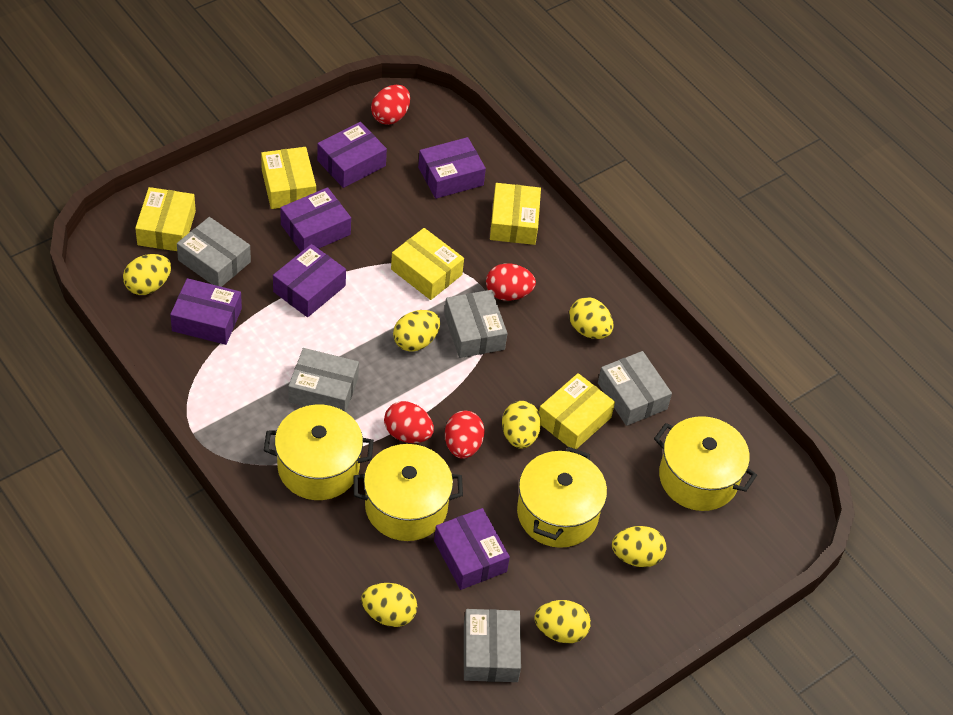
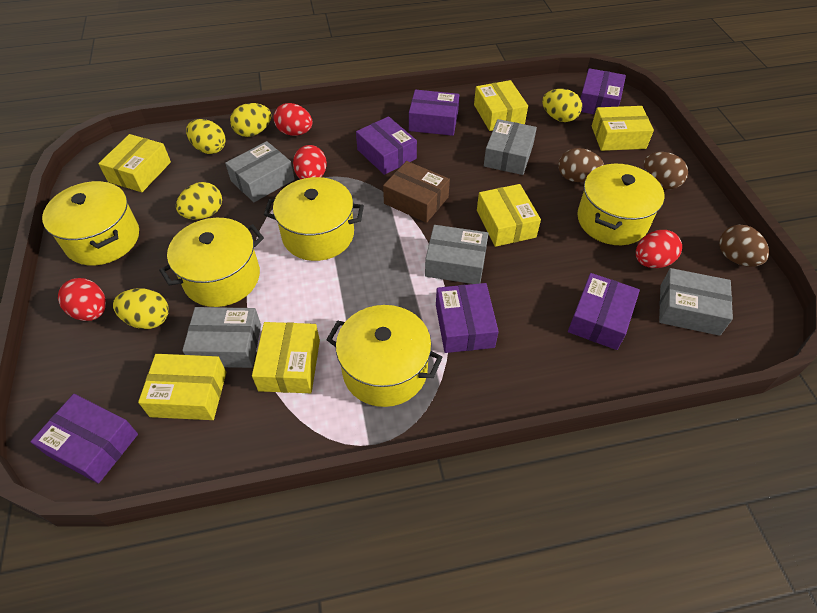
brown box: 0 -> 1
brown egg: 0 -> 3
yellow box: 5 -> 6
yellow egg: 7 -> 5
yellow pot: 4 -> 5

